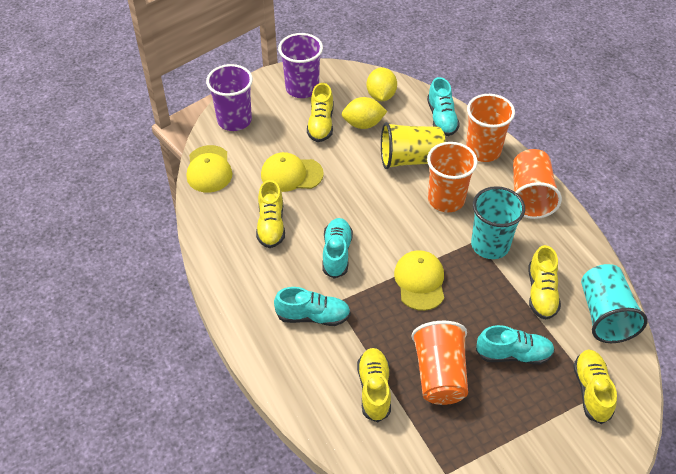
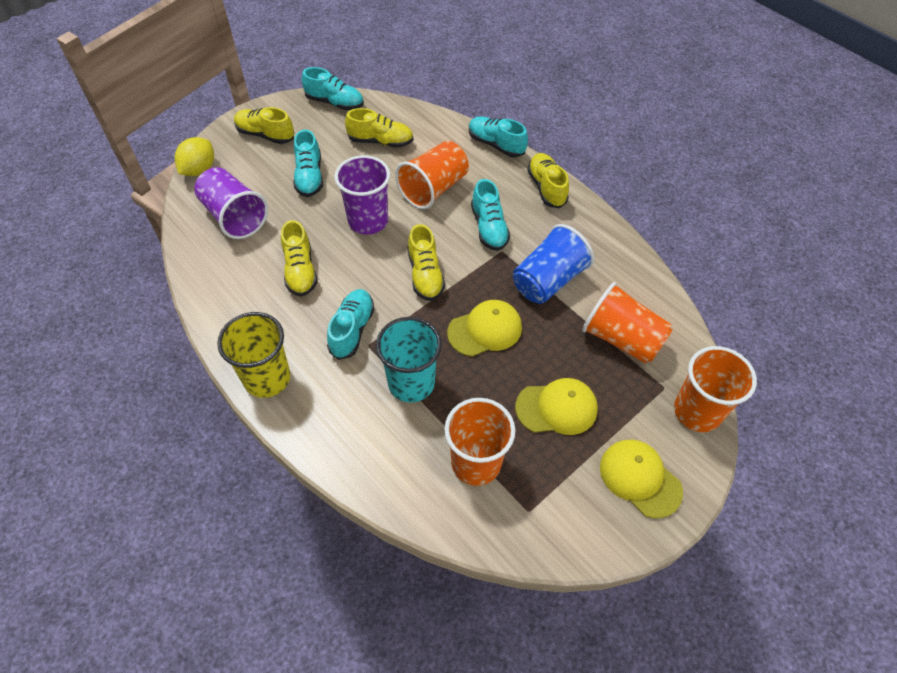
blue cup: 0 -> 1
turquoise cup: 2 -> 1
turquoise shoe: 4 -> 5
yellow lemon: 2 -> 1

